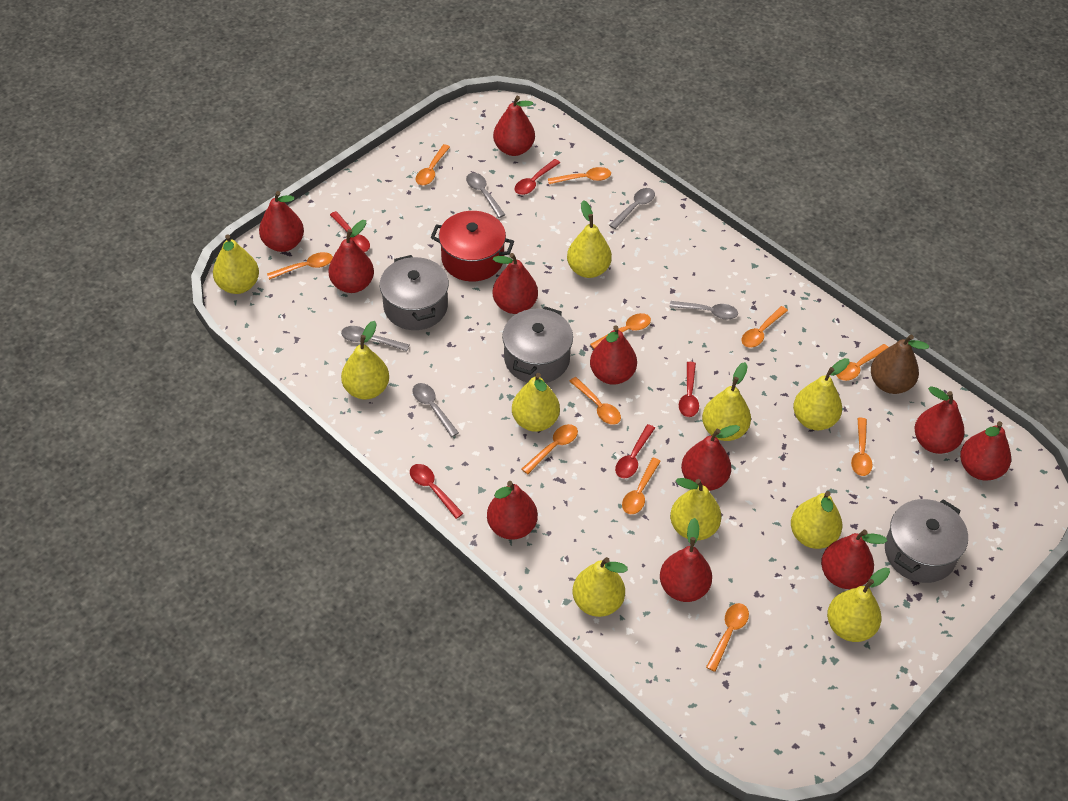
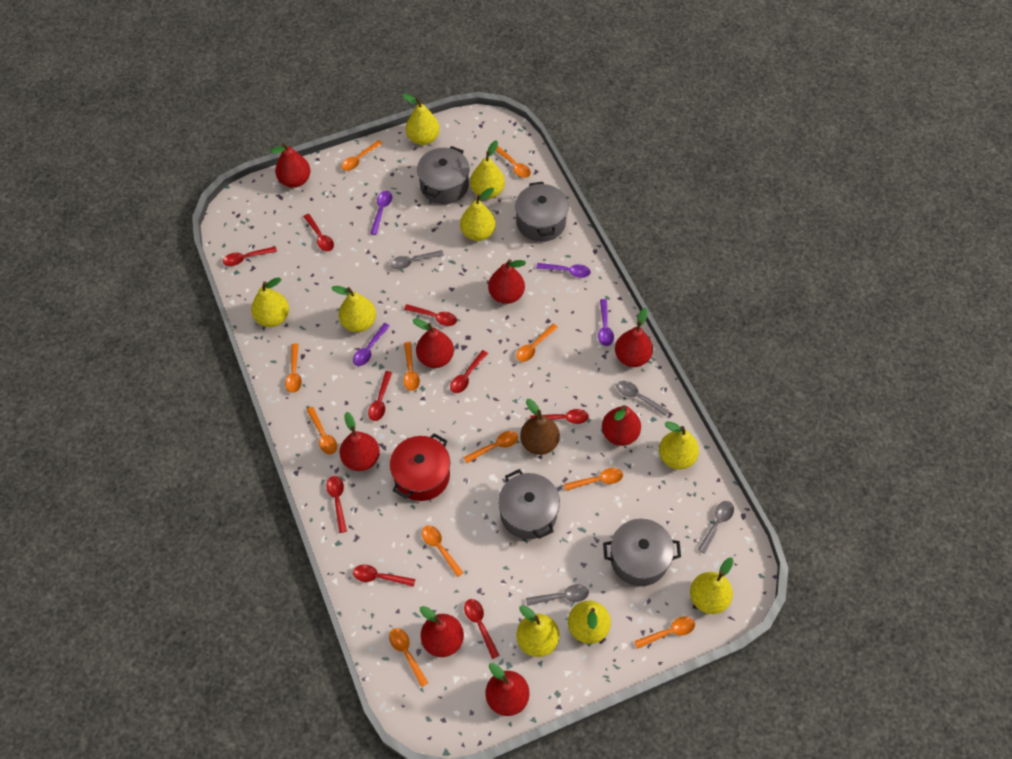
grey pot: 3 -> 4
grey spoon: 5 -> 4
purple spoon: 0 -> 4
red pear: 11 -> 8
red spoon: 5 -> 9
yellow pear: 10 -> 9

